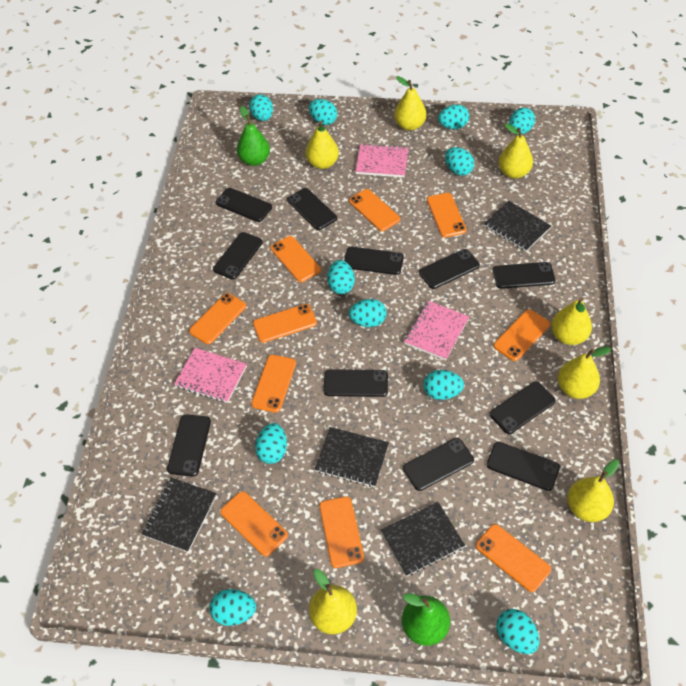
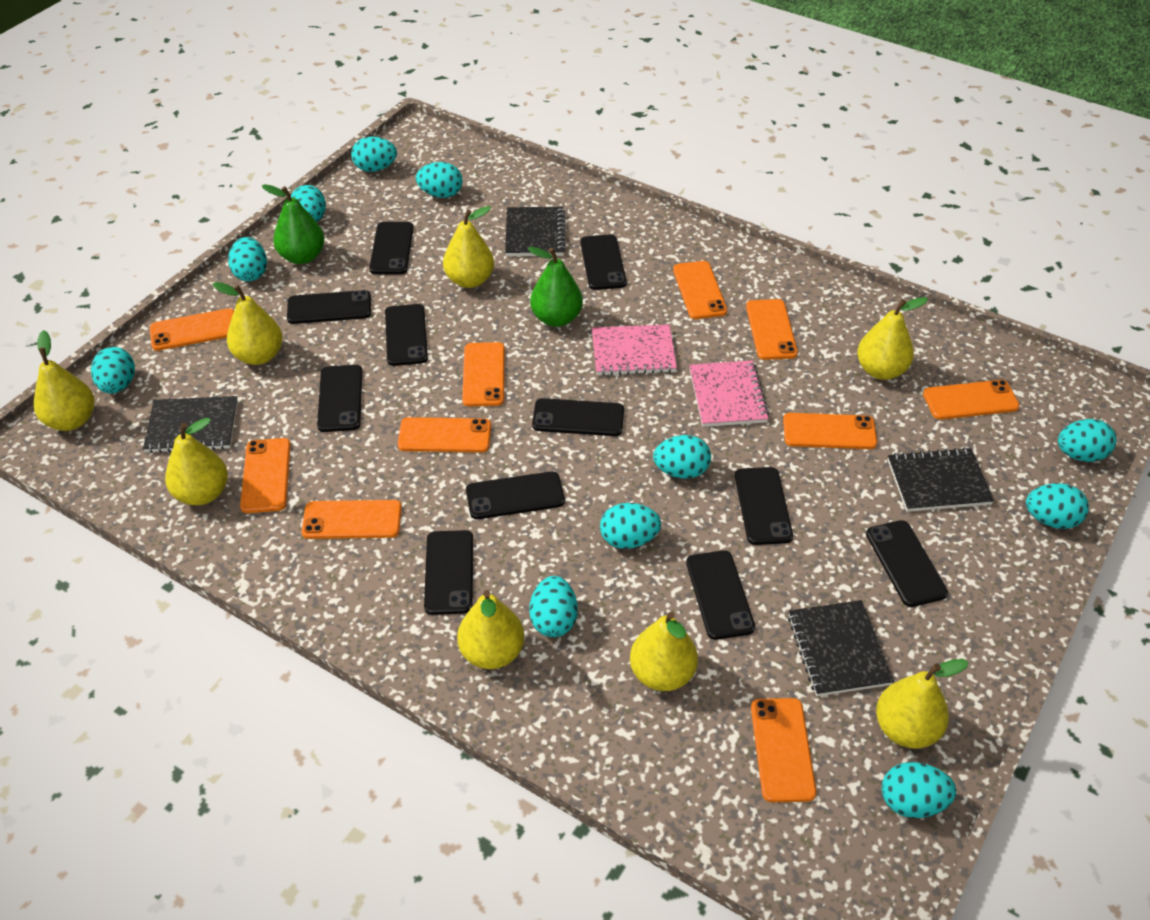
pink notebook: 3 -> 2
yellow pear: 7 -> 8

